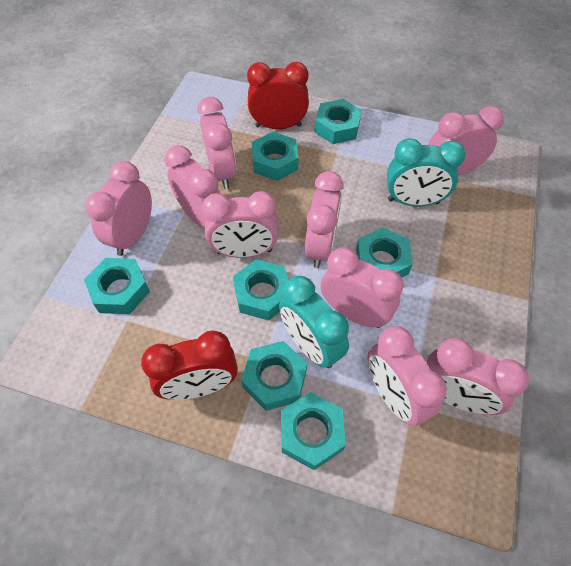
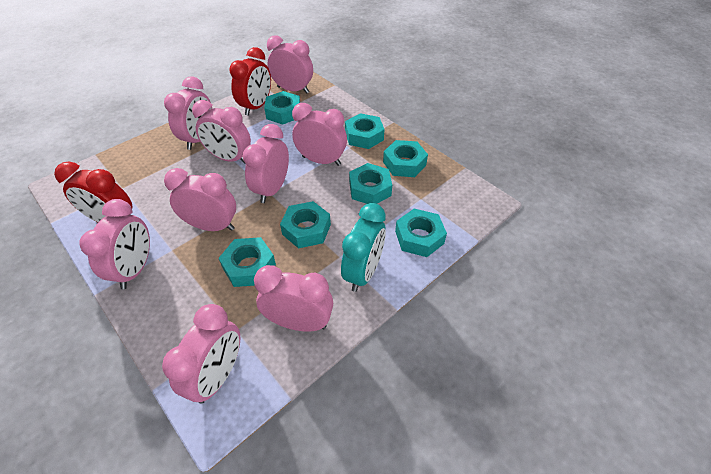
turquoise clock: 2 -> 1

